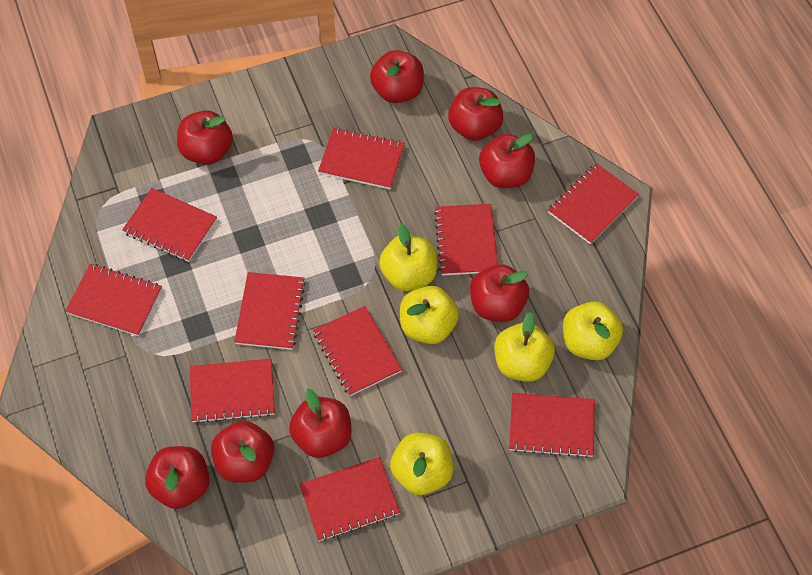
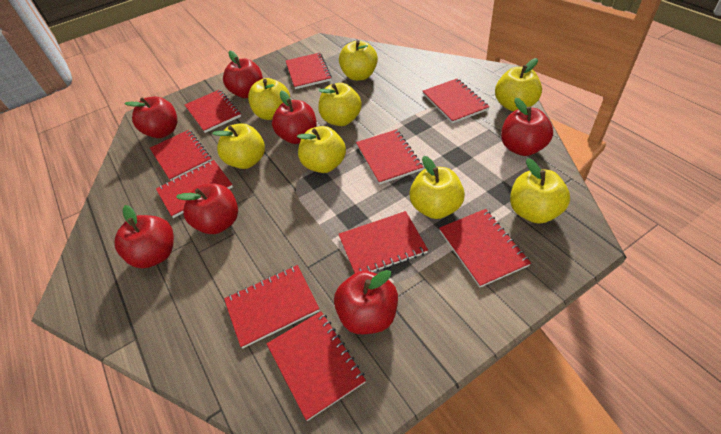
red apple: 8 -> 7
yellow apple: 5 -> 8

